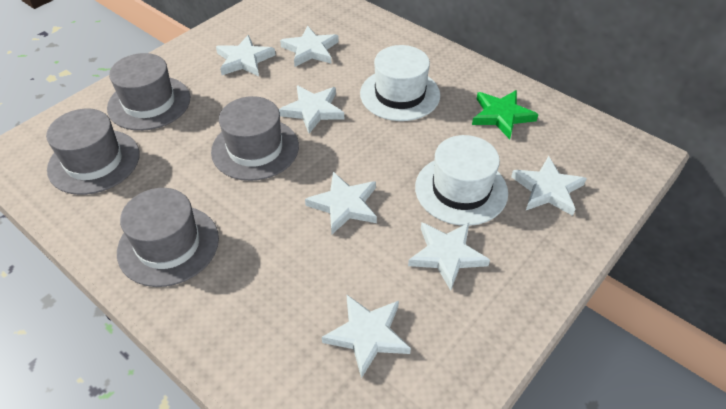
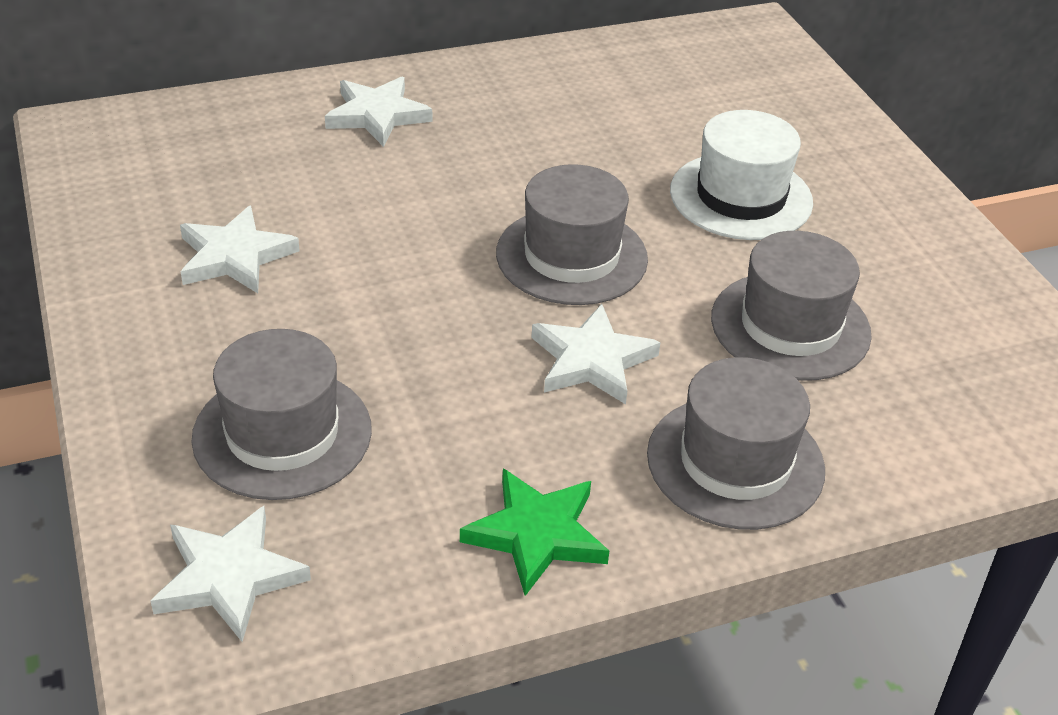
white hat: 2 -> 1
white star: 7 -> 4

